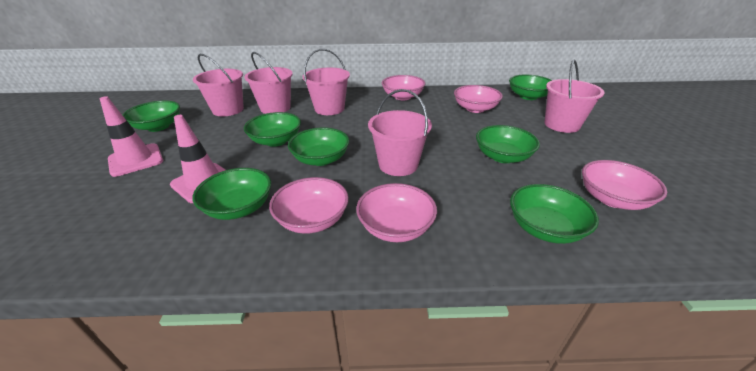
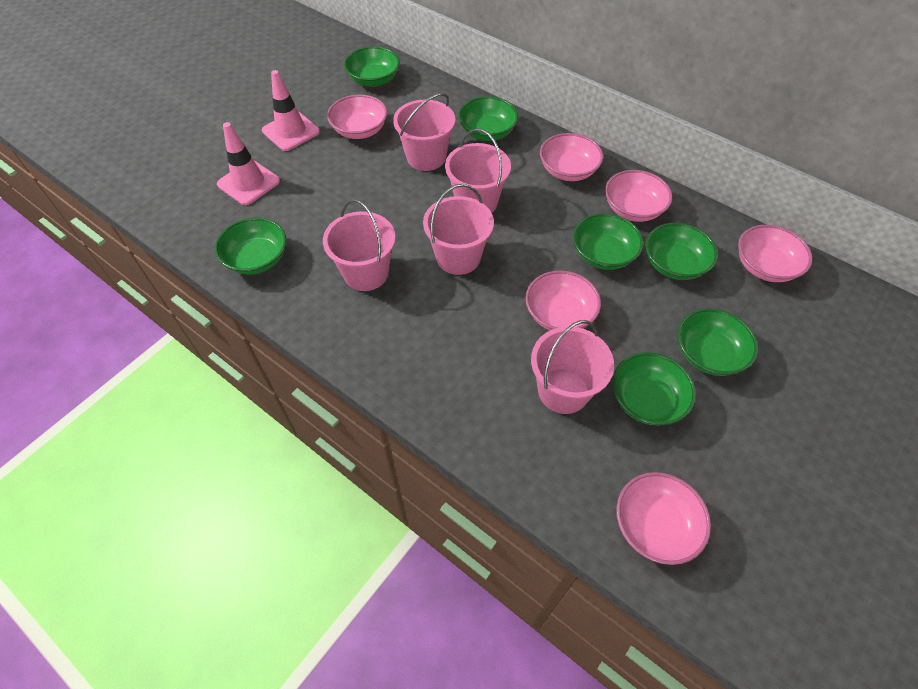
pink bowl: 5 -> 6

